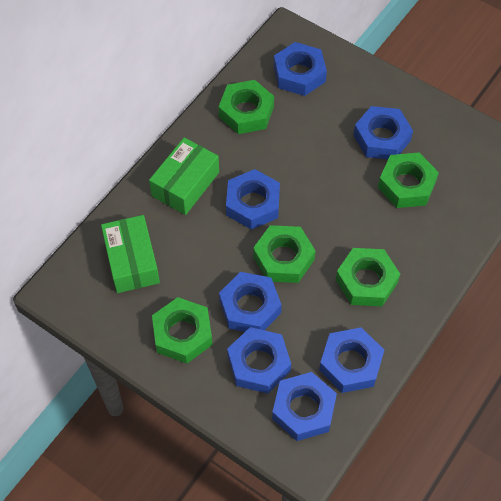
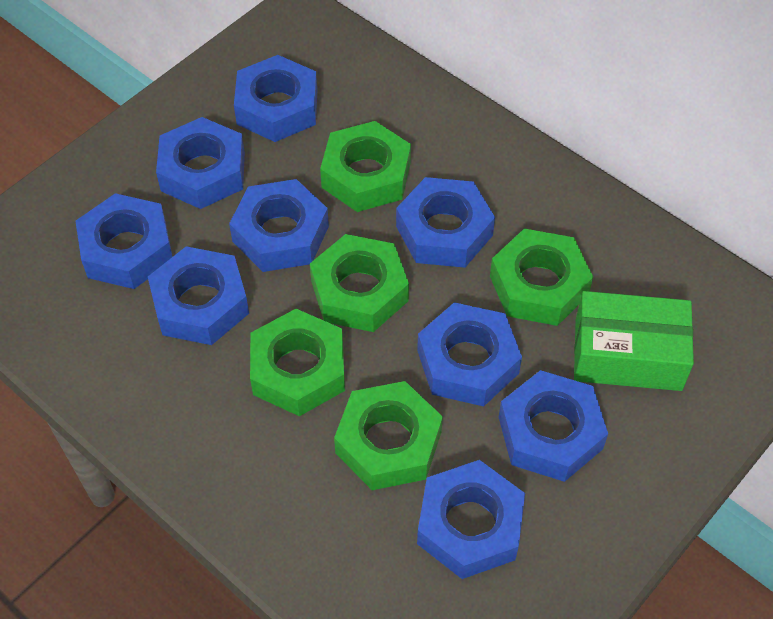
blue nut: 7 -> 9
green box: 2 -> 1

